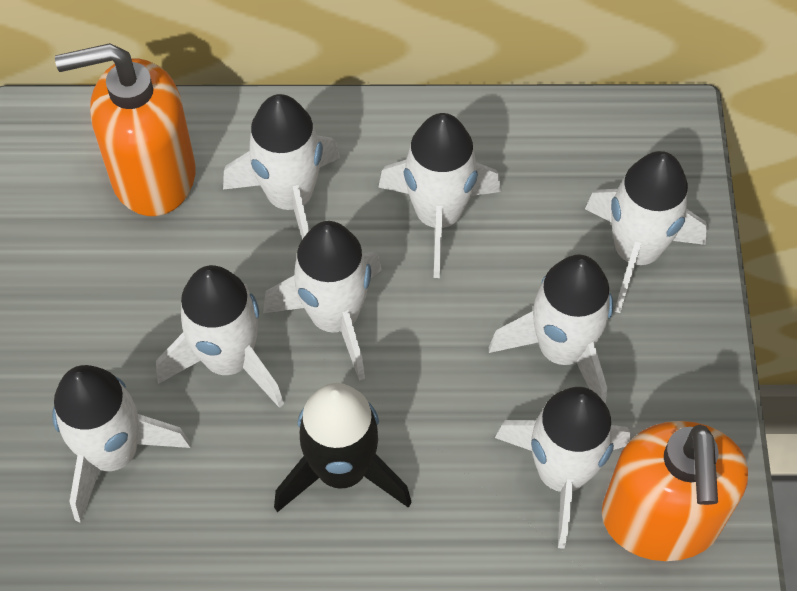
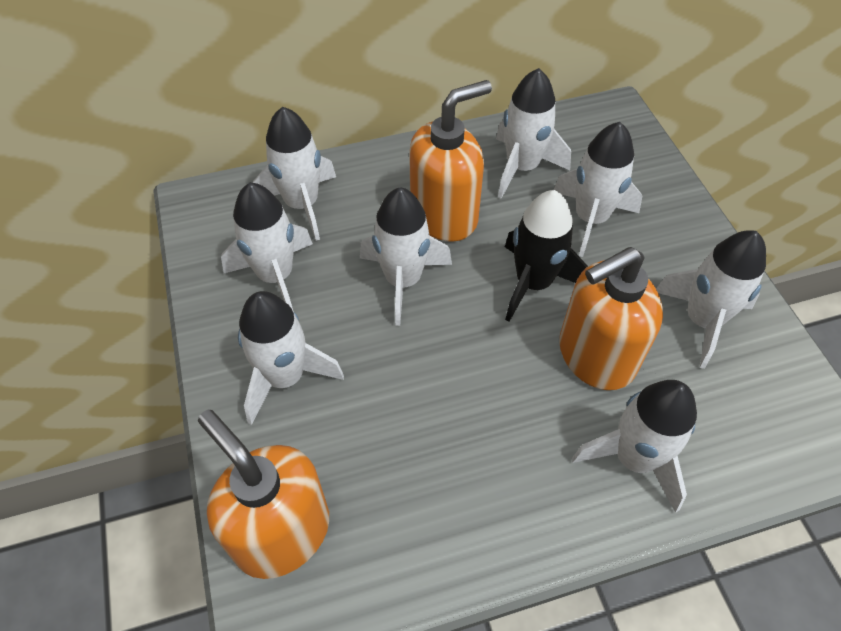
orange soap dispenser: 2 -> 3

